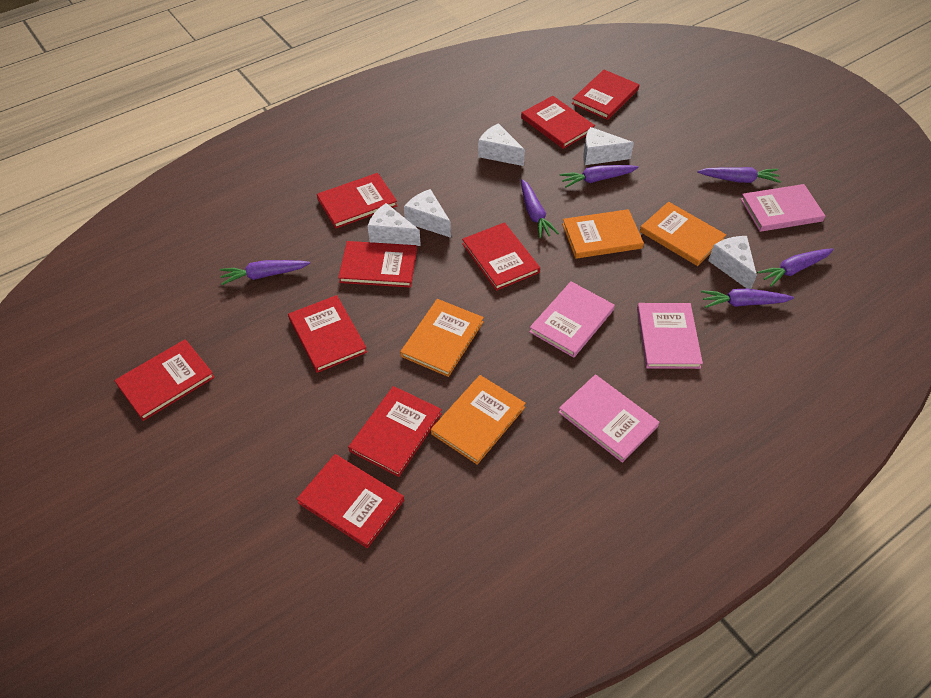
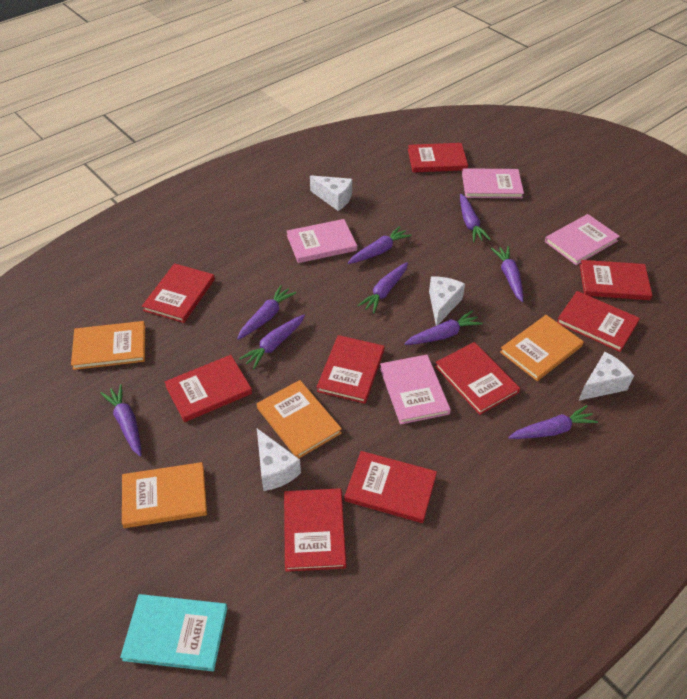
purple carrot: 6 -> 9
turquoise book: 0 -> 1
white cheese: 5 -> 4

